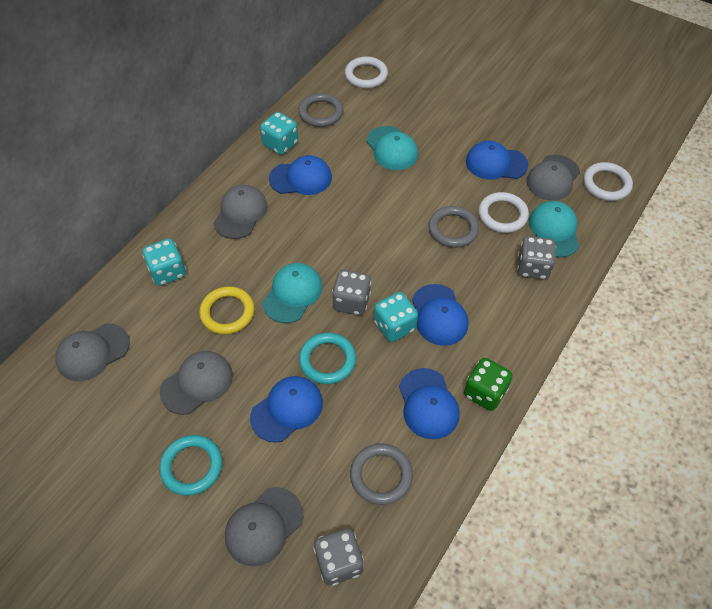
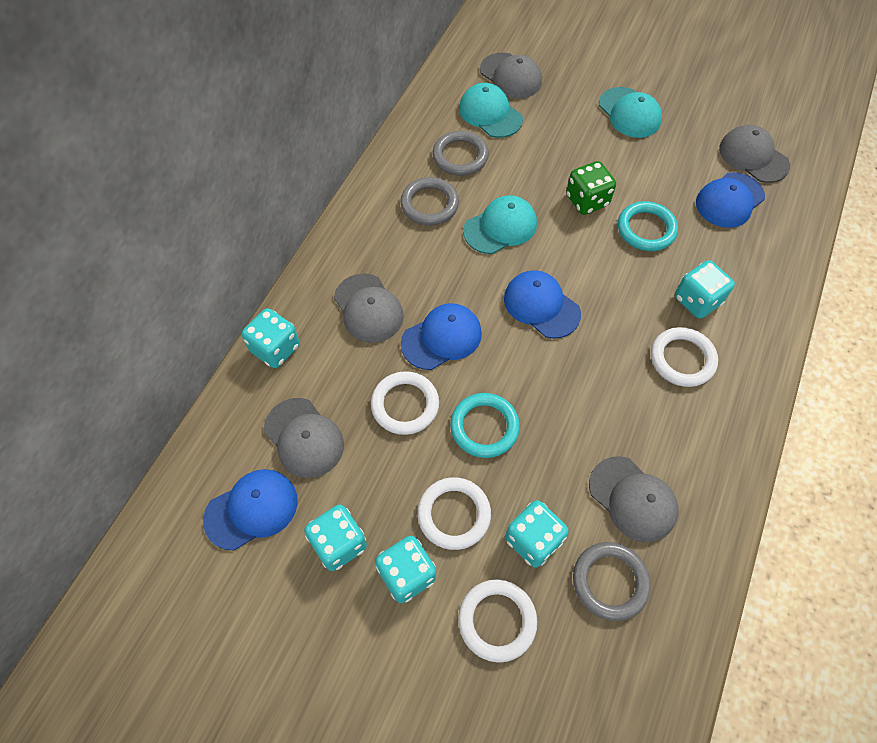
blue cap: 5 -> 4
grey dice: 3 -> 0
turquoise dice: 3 -> 5
white ring: 3 -> 4
yellow ring: 1 -> 0

